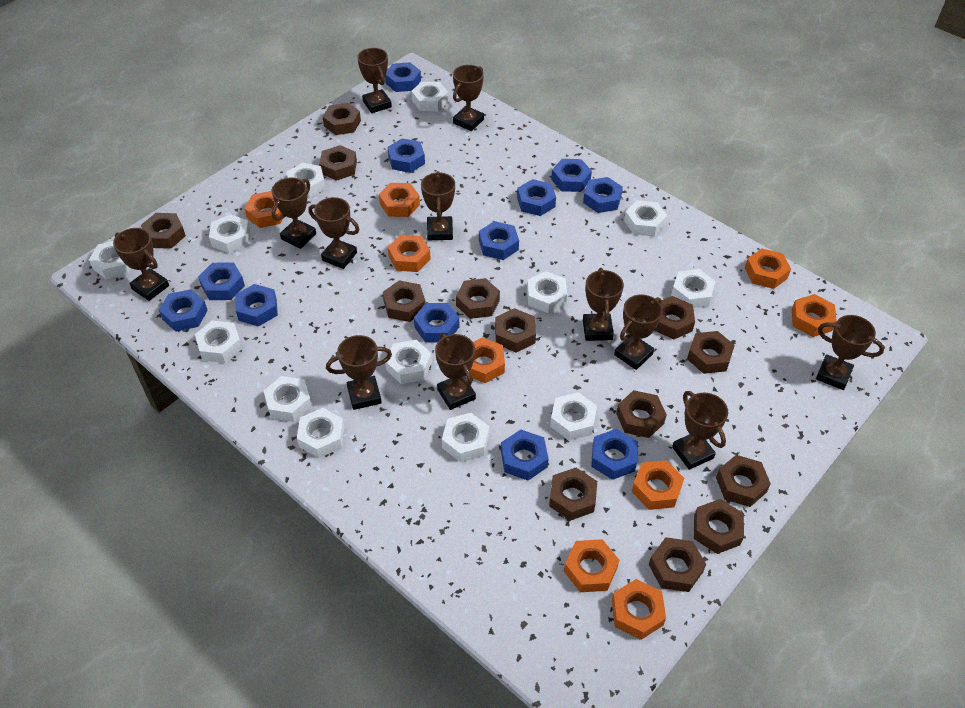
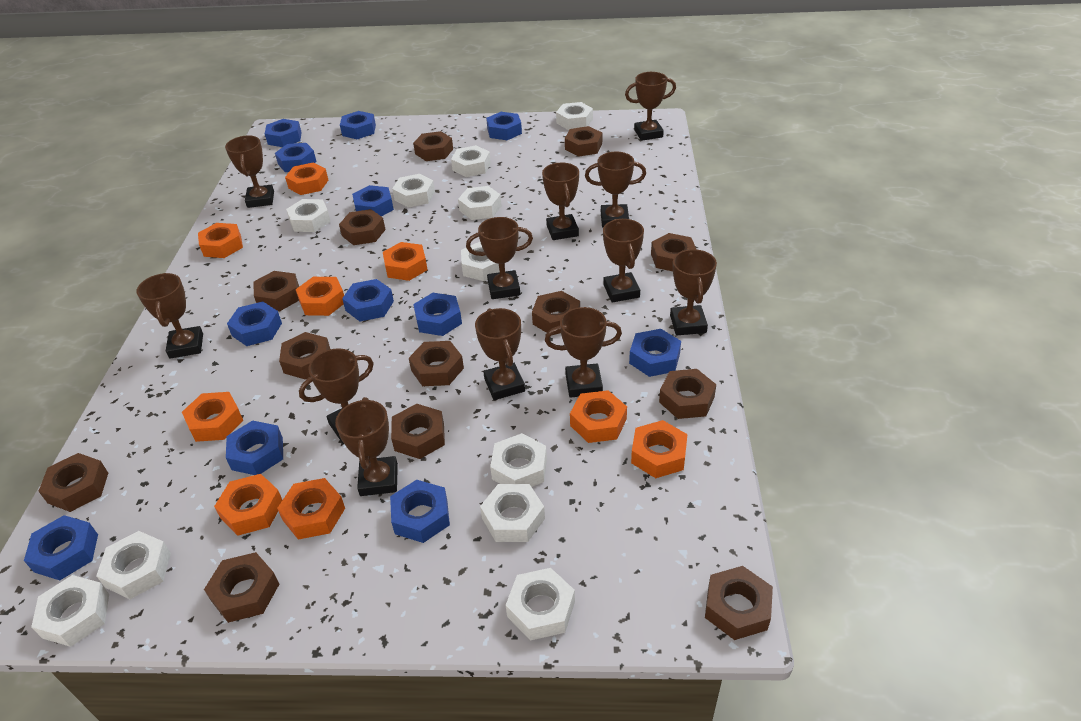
white nut: 13 -> 11

